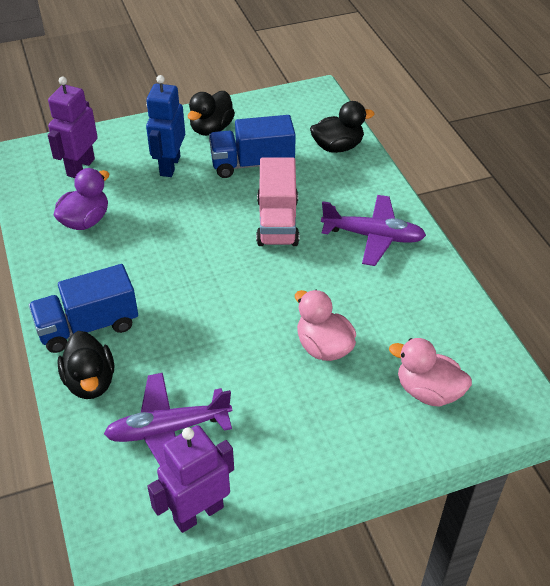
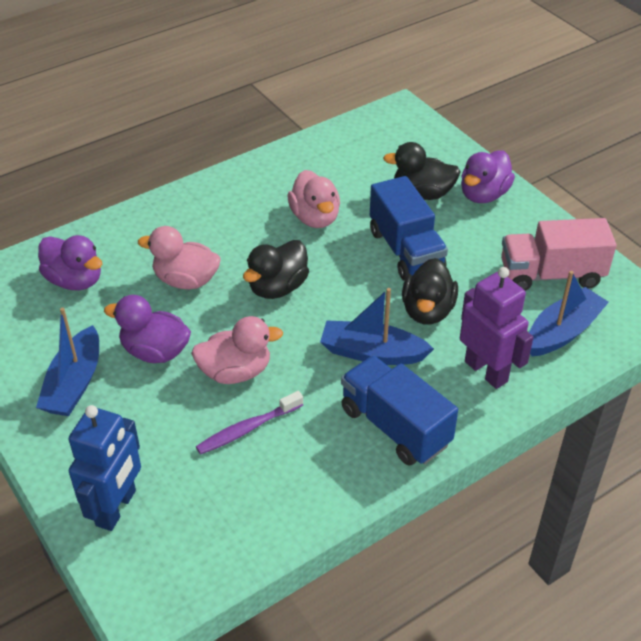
blue boat: 0 -> 3
pink duck: 2 -> 3
purple duck: 1 -> 3
purple plane: 2 -> 0
purple robot: 2 -> 1
purple toothbrush: 0 -> 1

